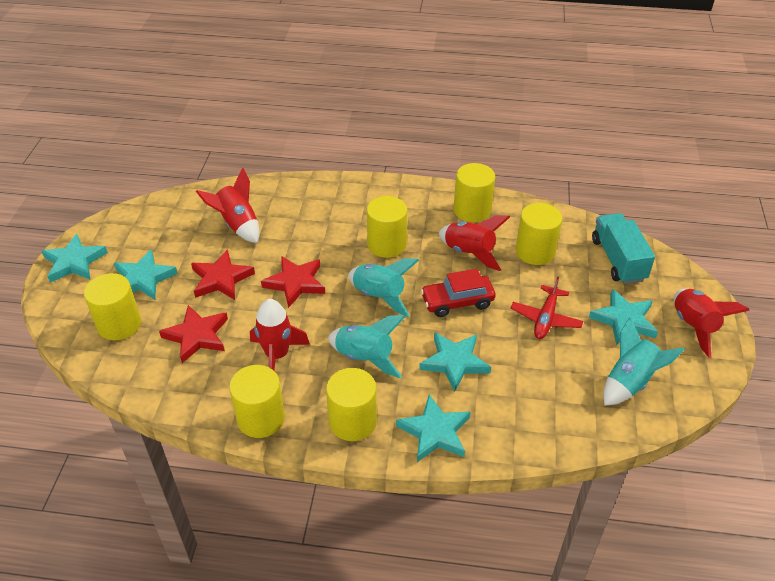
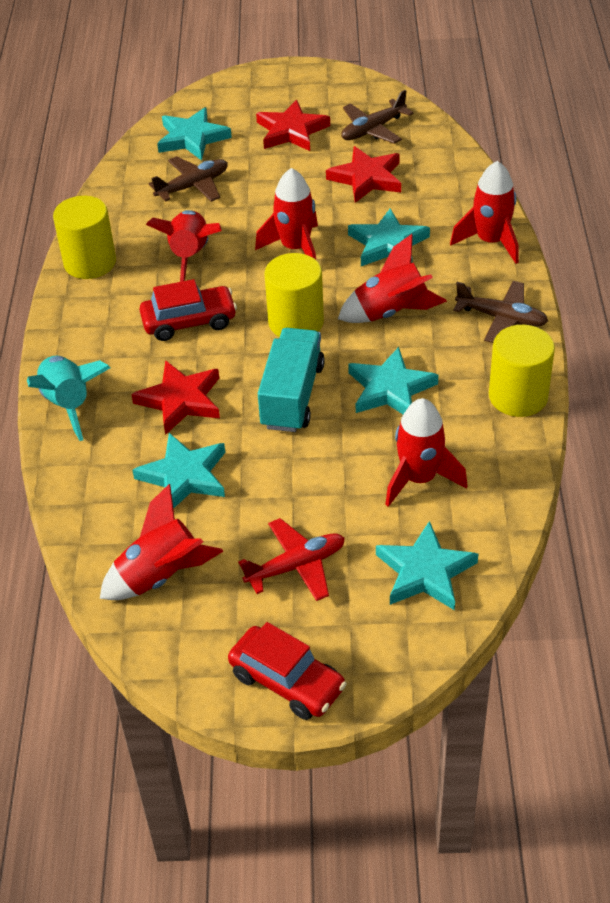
brown plane: 0 -> 3
red car: 1 -> 2
red rocket: 4 -> 6
turquoise rocket: 3 -> 1
yellow cylinder: 6 -> 3

